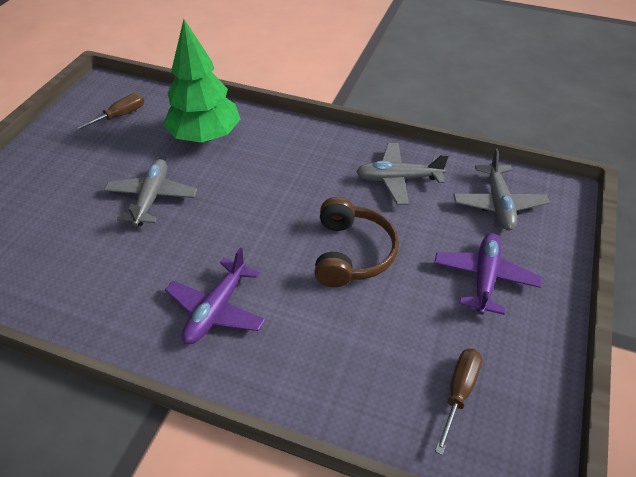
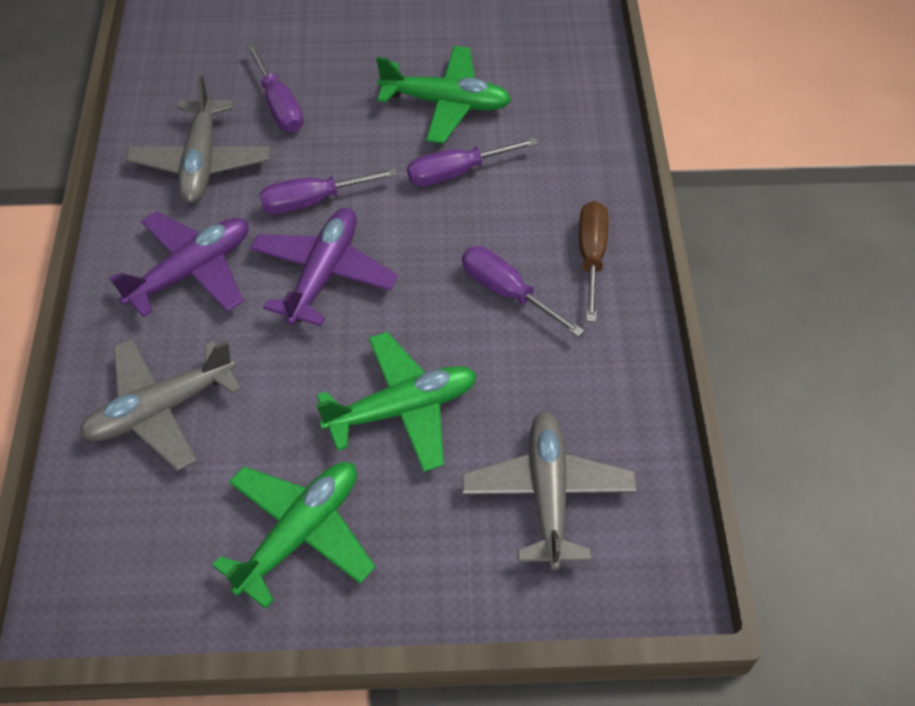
brown headphones: 1 -> 0
brown screwdriver: 2 -> 1
green plane: 0 -> 3
green tree: 1 -> 0
purple screwdriver: 0 -> 4

